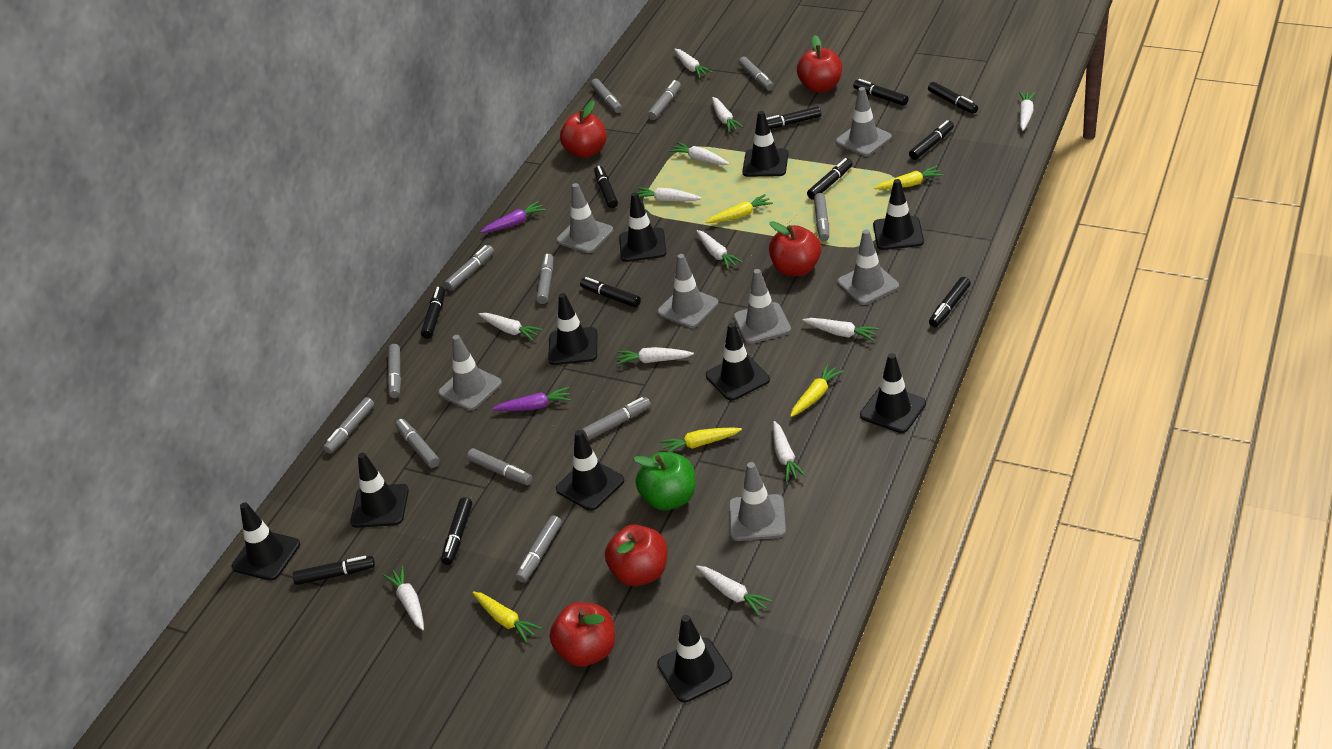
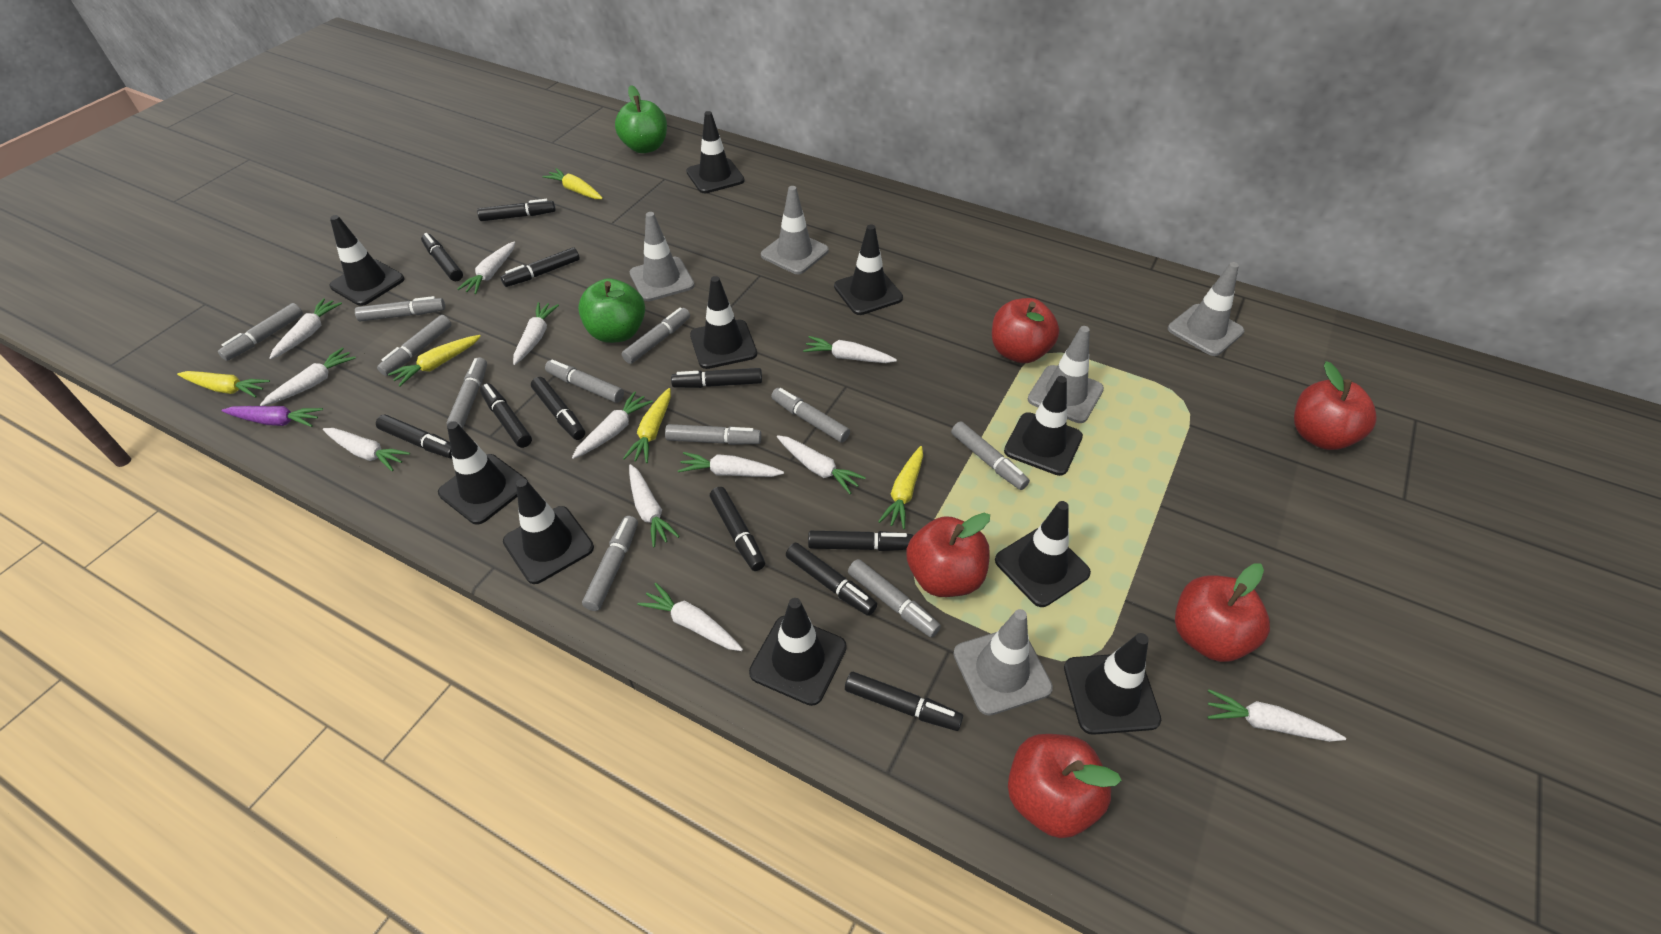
green apple: 1 -> 2
grey marker: 12 -> 11
grey traffic cone: 7 -> 5
purple carrot: 2 -> 1

